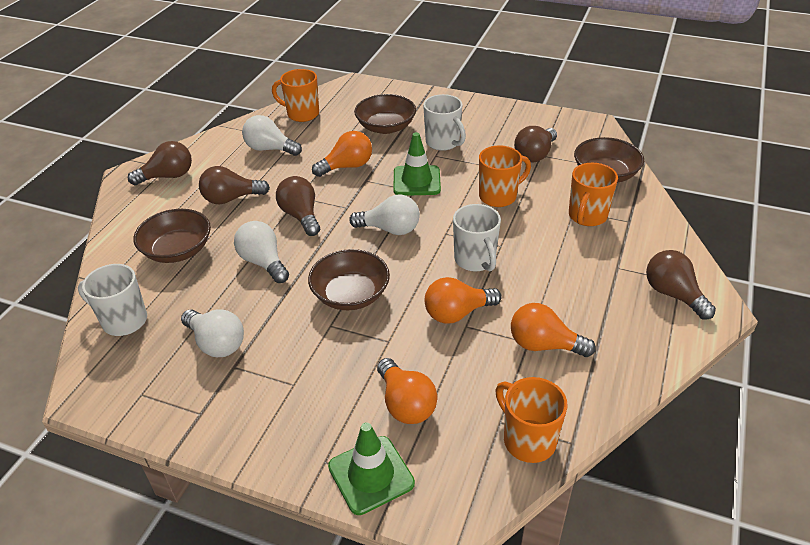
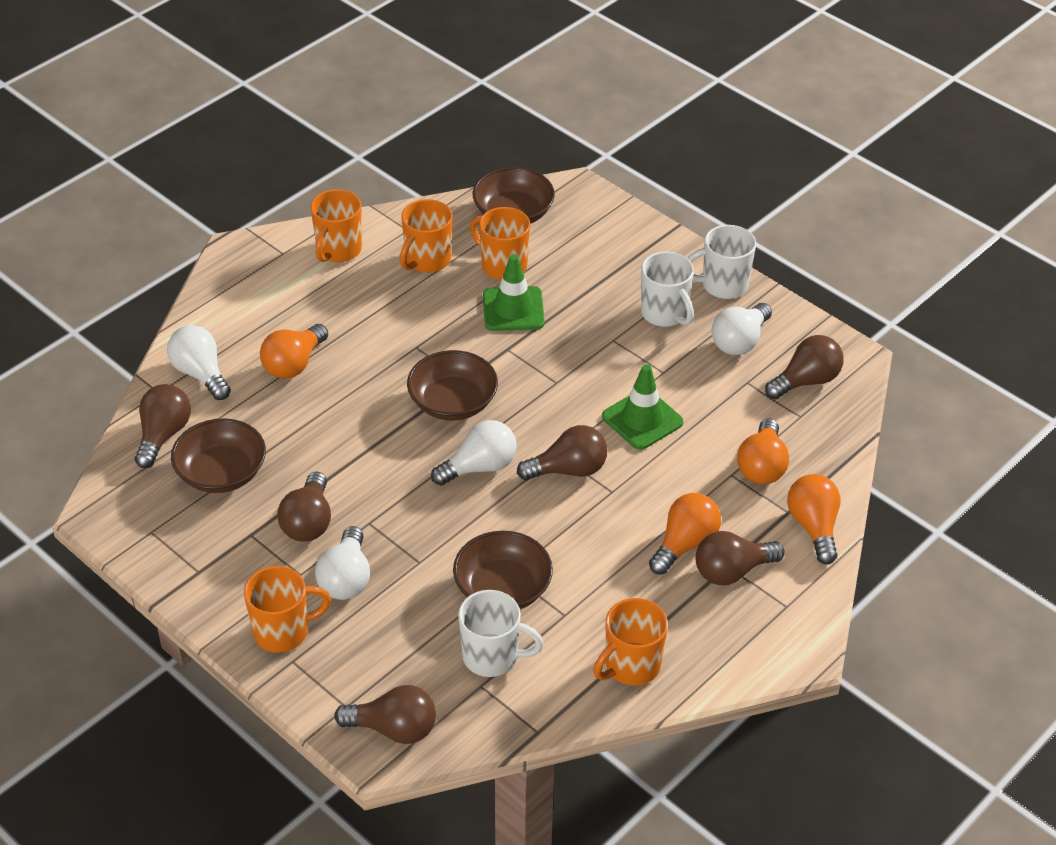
brown light bulb: 5 -> 6
orange mug: 4 -> 5

